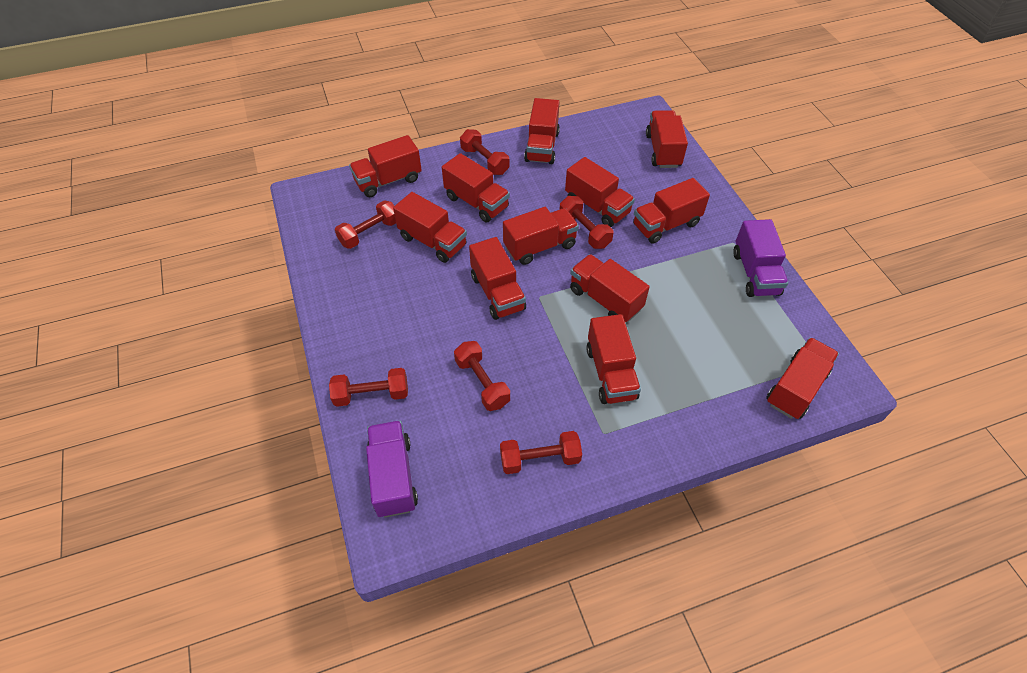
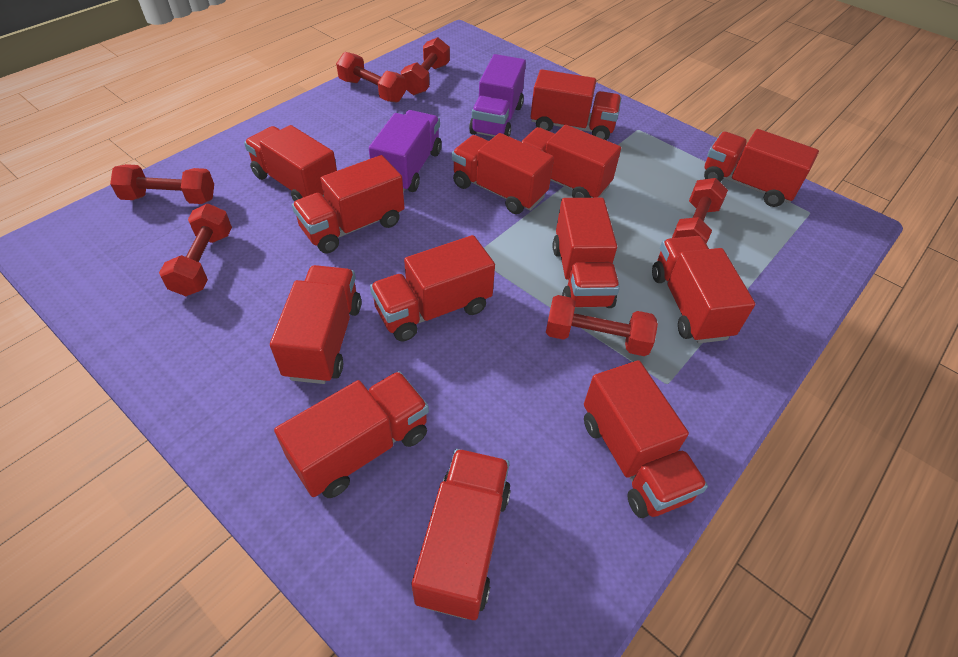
red truck: 12 -> 13

